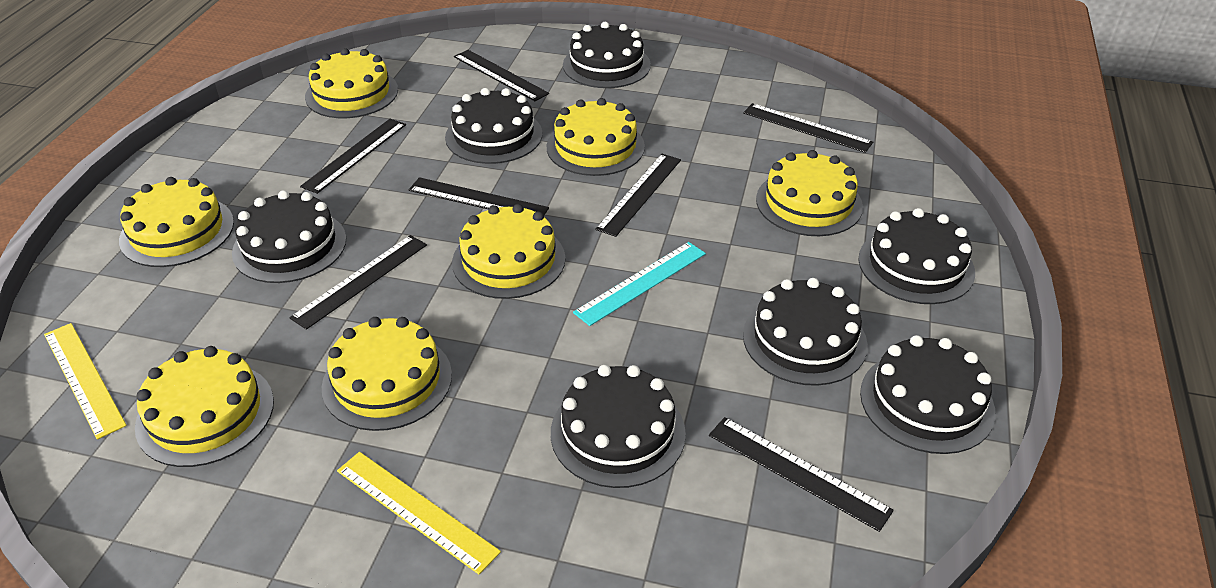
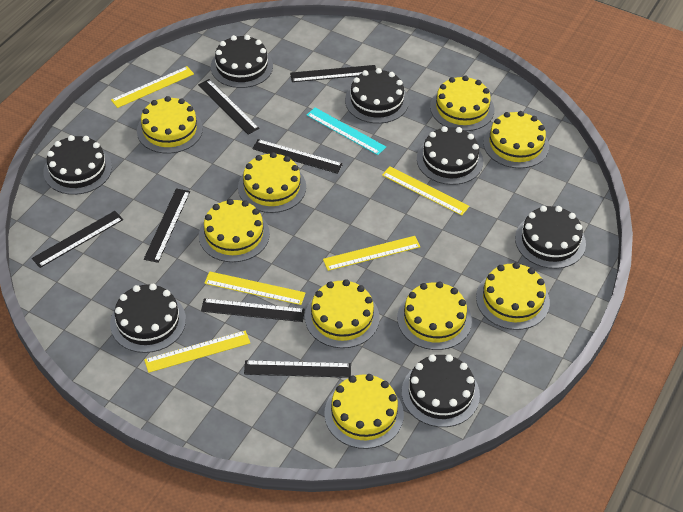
yellow cake: 7 -> 9
yellow ruler: 2 -> 5

